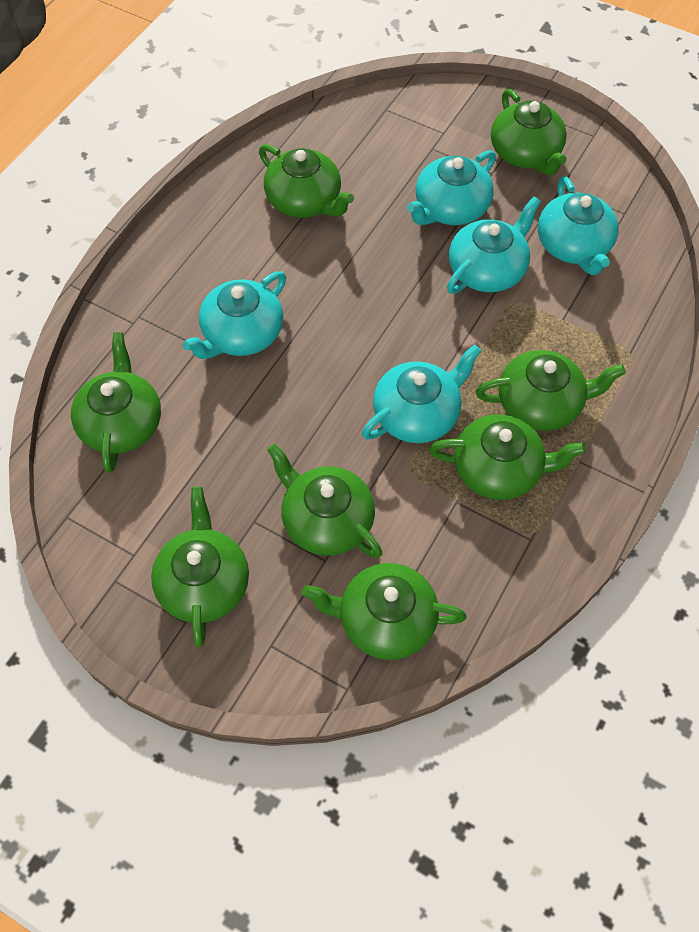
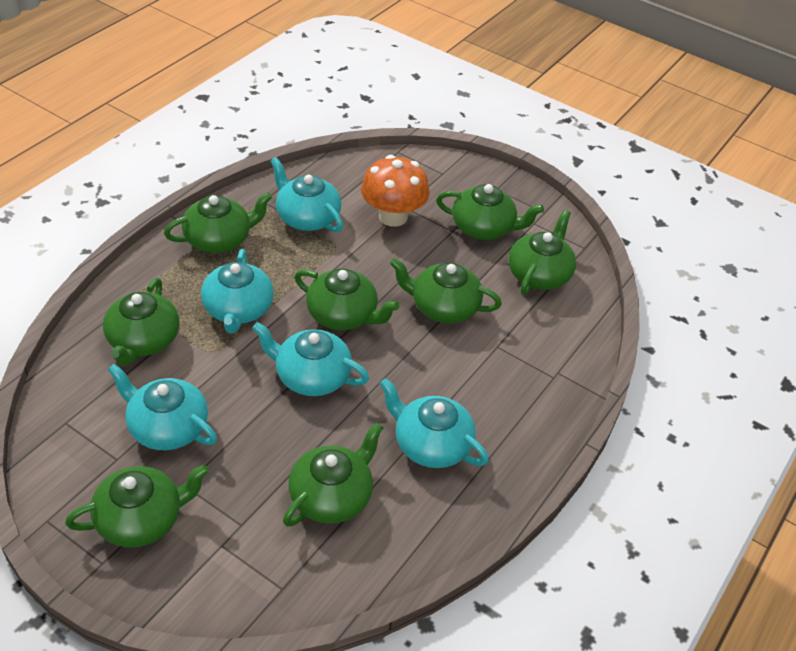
orange mushroom: 0 -> 1

